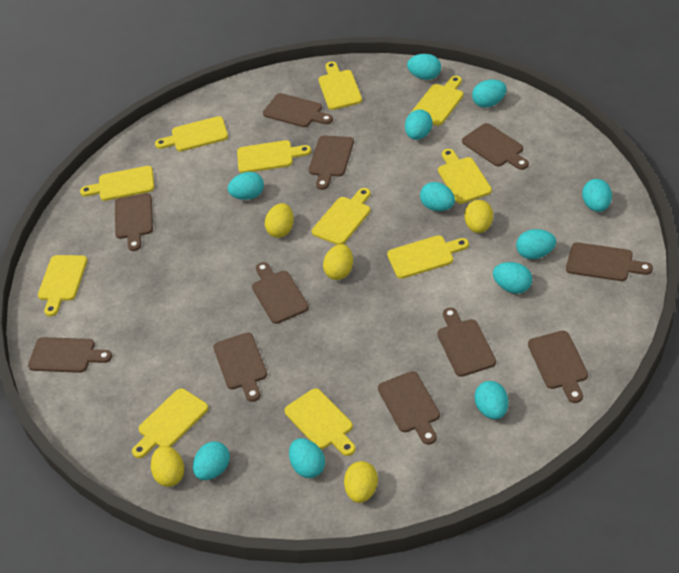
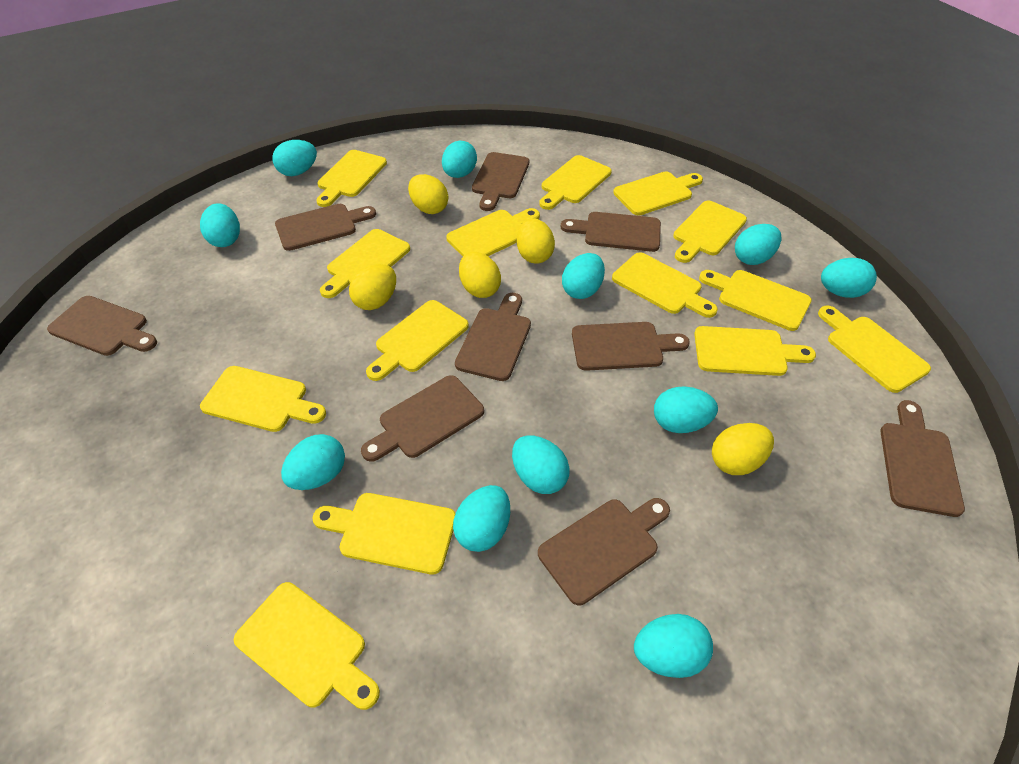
brown cutting board: 11 -> 9
yellow cutting board: 11 -> 14

